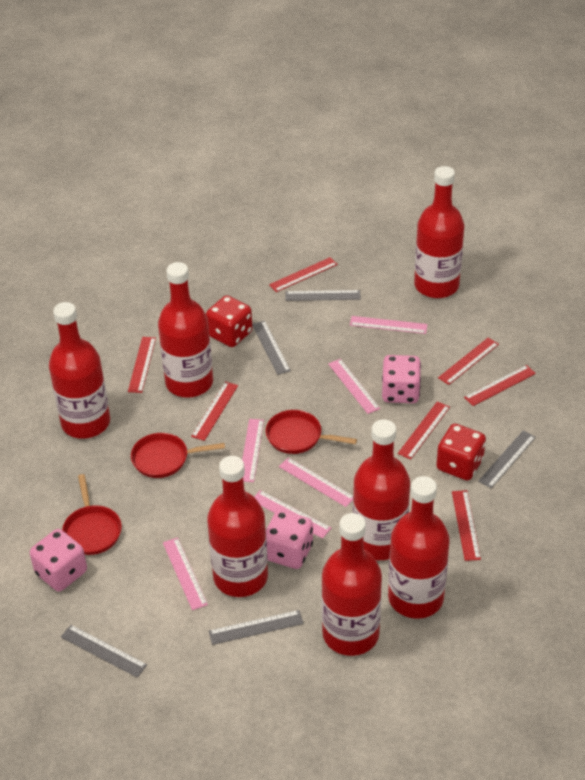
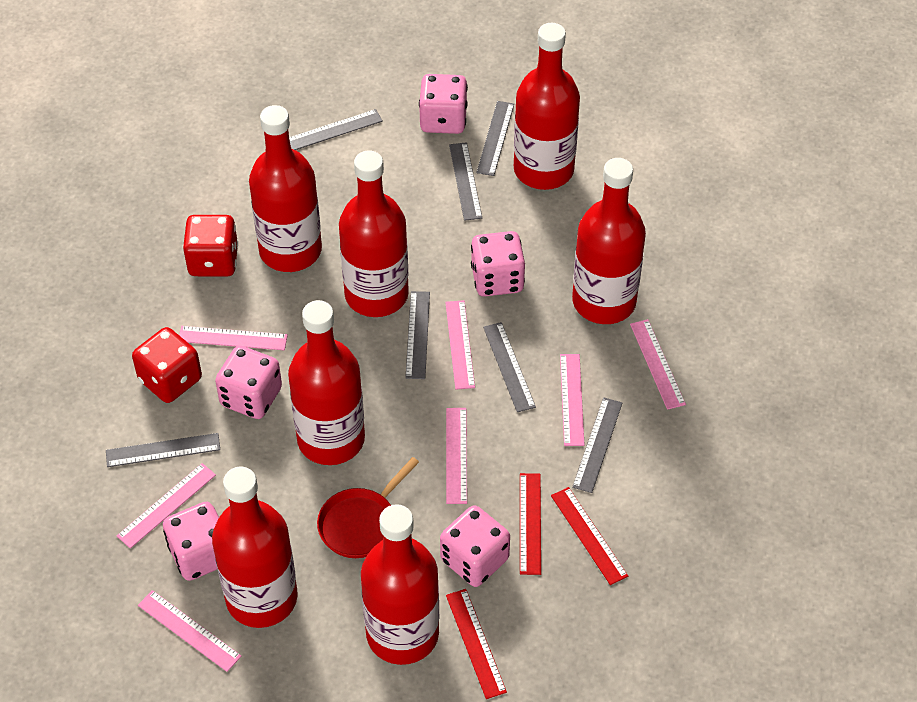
grey ruler: 5 -> 7
pink dice: 3 -> 5
pink ruler: 6 -> 7
red pan: 3 -> 1
red ruler: 7 -> 3

